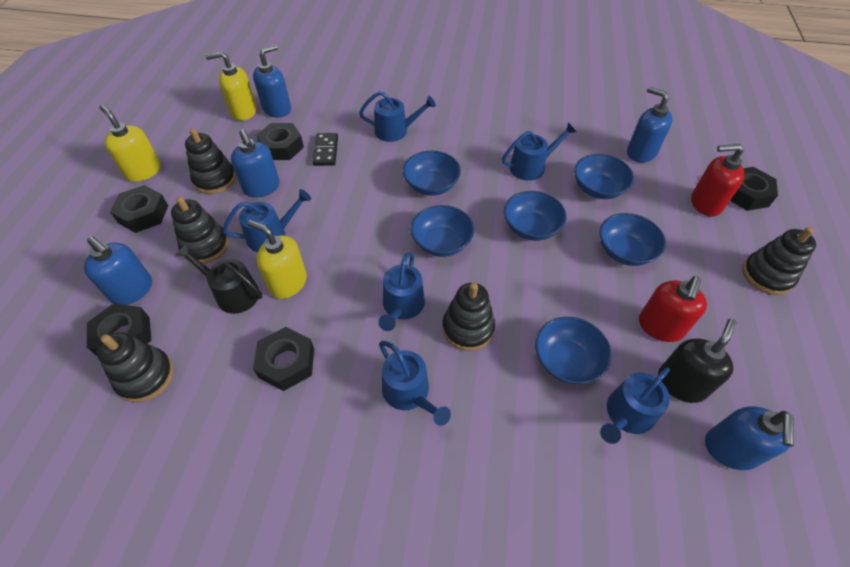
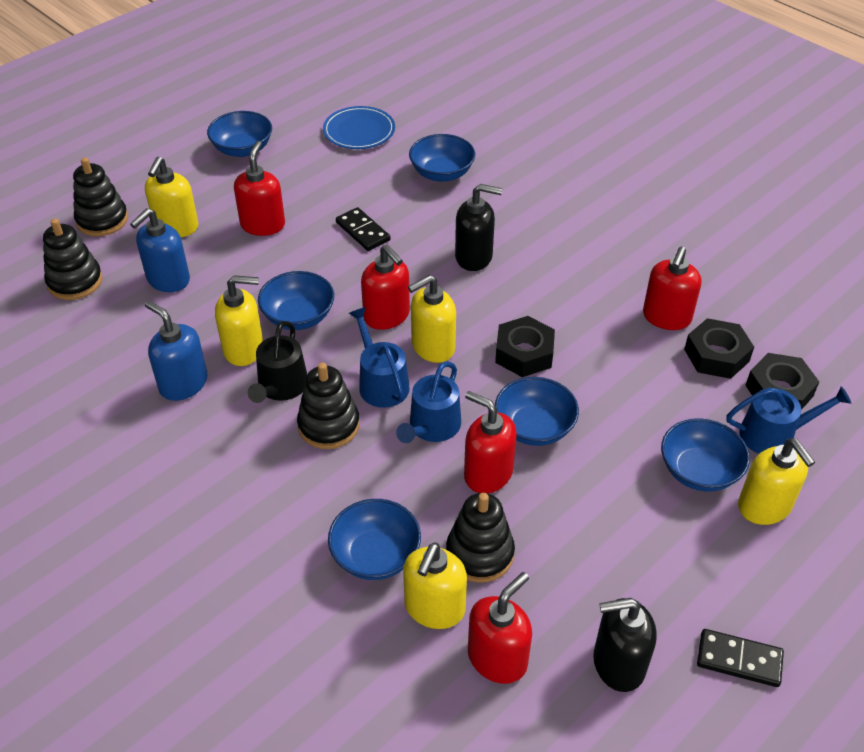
black domino: 1 -> 2
black nut: 5 -> 3
black soap dispenser: 1 -> 2
black stacking toy: 5 -> 4
blue plate: 0 -> 1
blue soap dispenser: 5 -> 2
blue watering can: 6 -> 3
red soap dispenser: 2 -> 5
yellow soap dispenser: 3 -> 5

